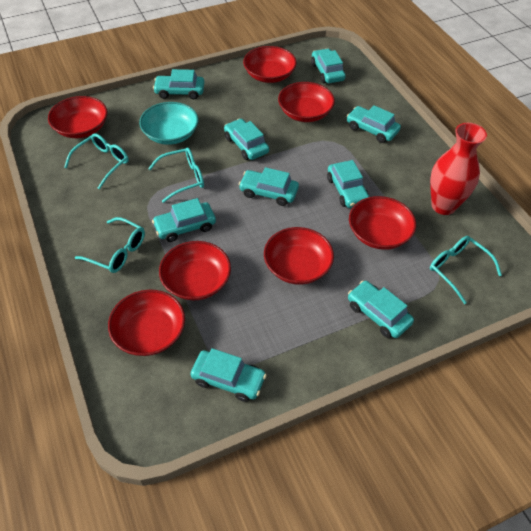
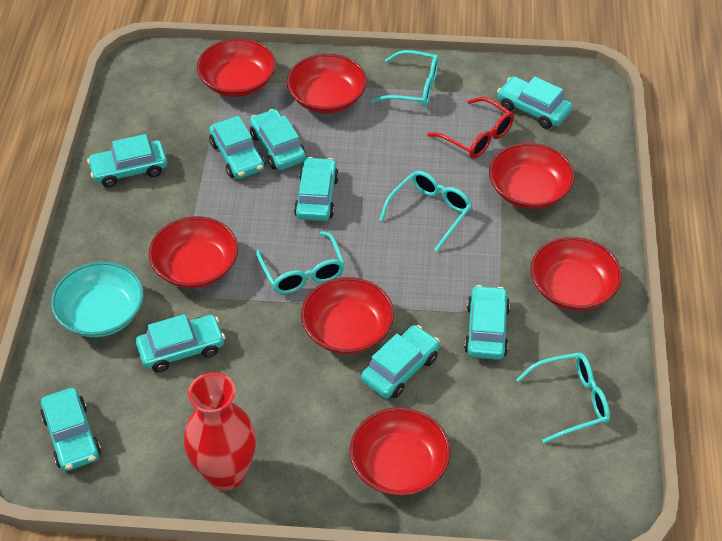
red glasses: 0 -> 1

